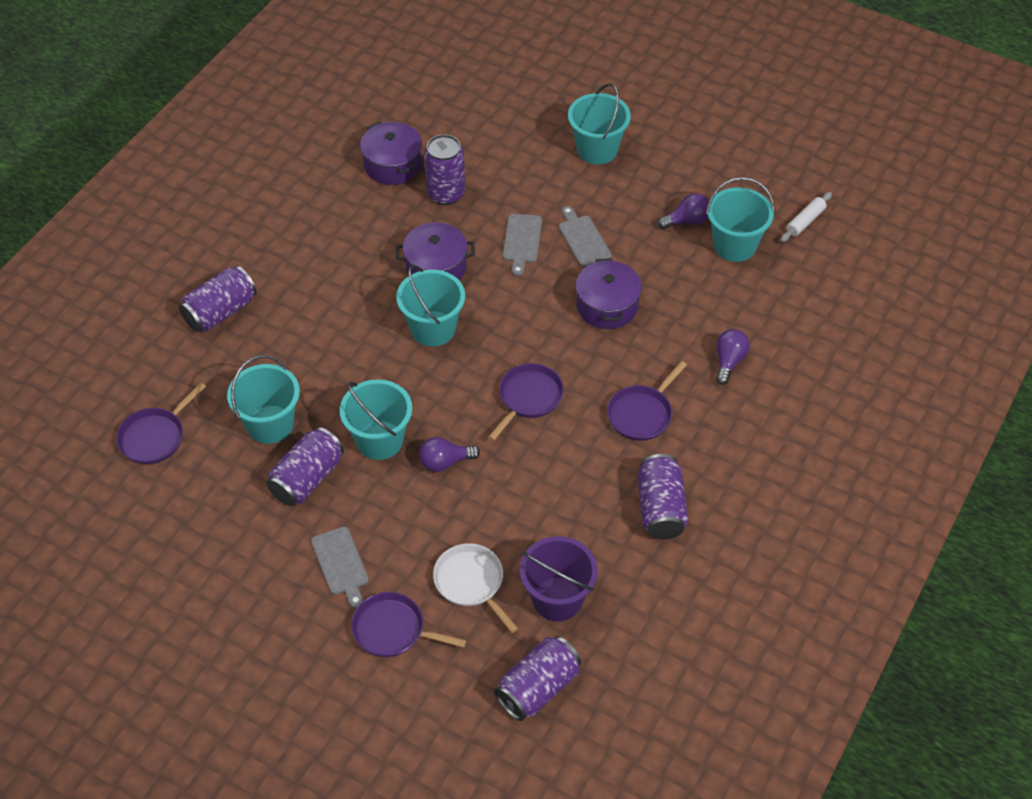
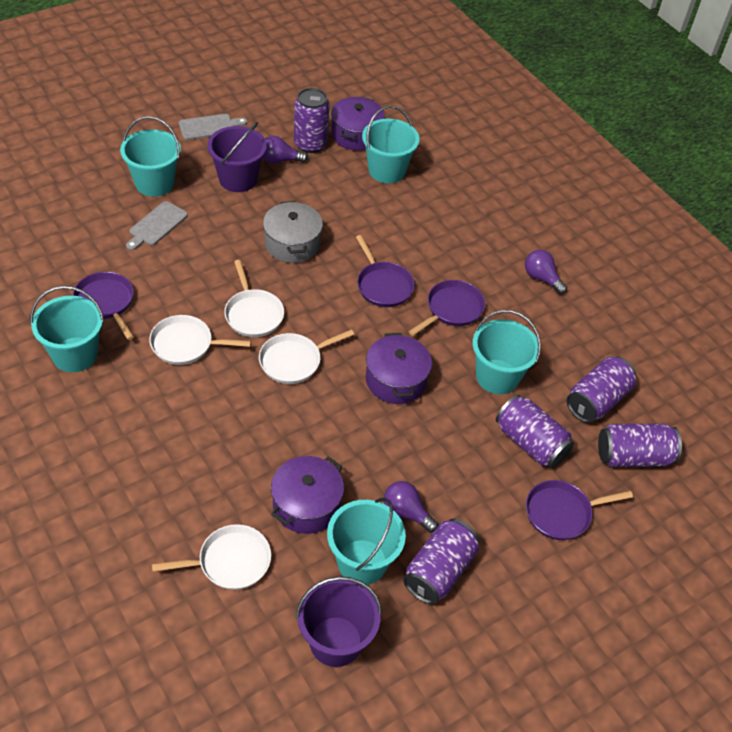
grey cutting board: 3 -> 2
grey pot: 0 -> 1
purple bucket: 1 -> 2
white pan: 1 -> 4
white rolling pin: 1 -> 0

